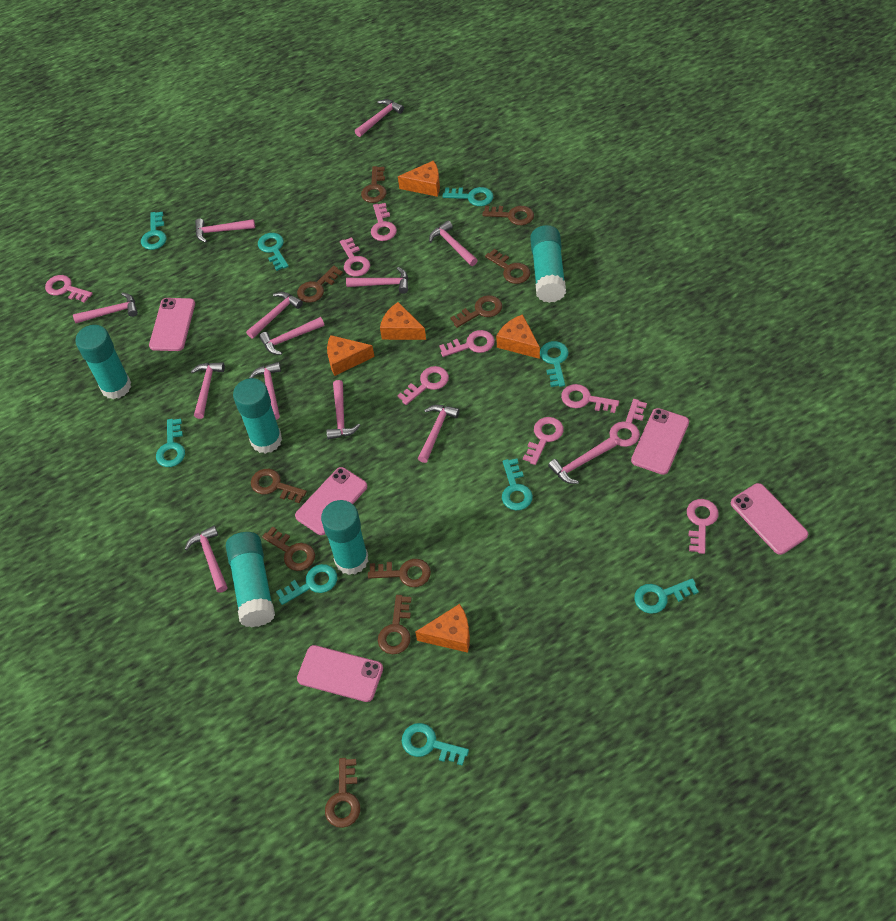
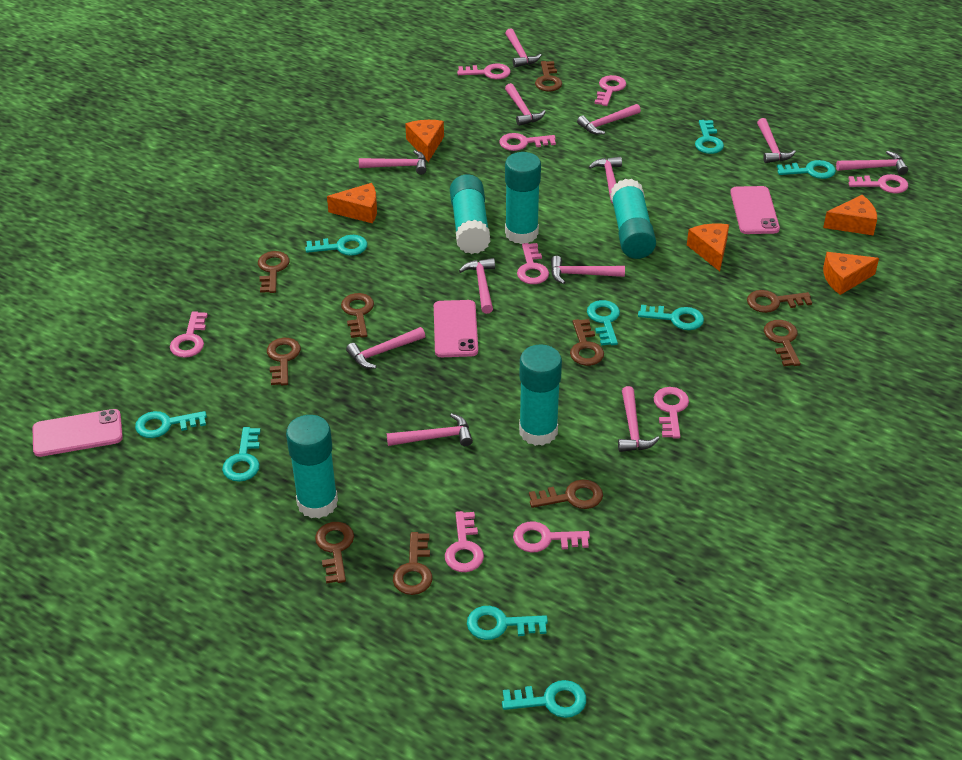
pink hammer: 13 -> 12
pink phone: 5 -> 3

